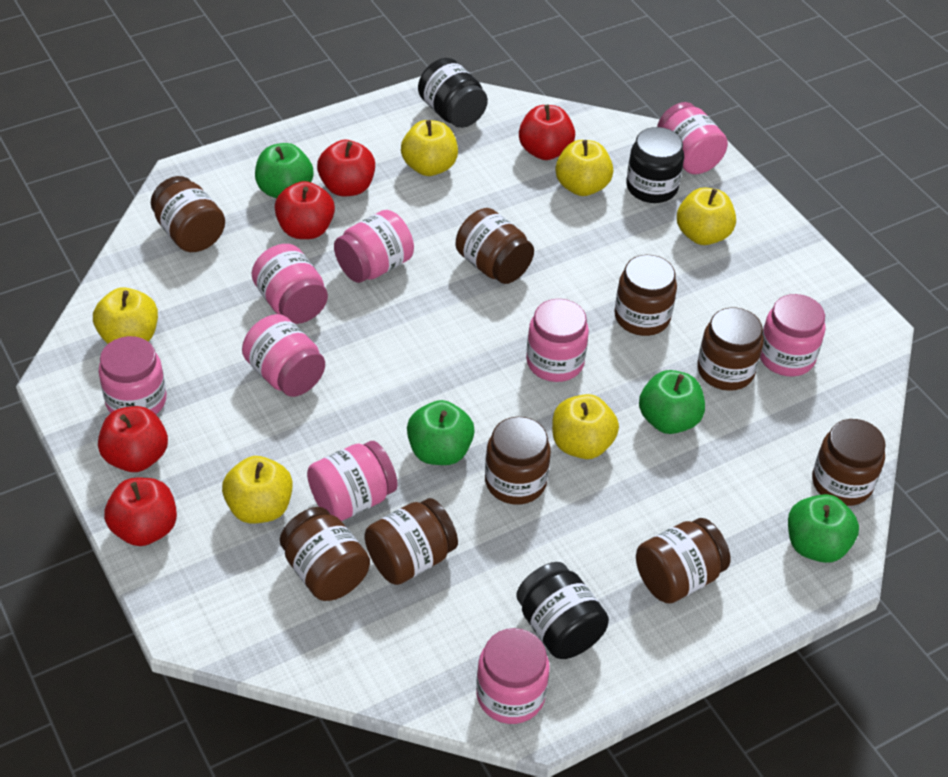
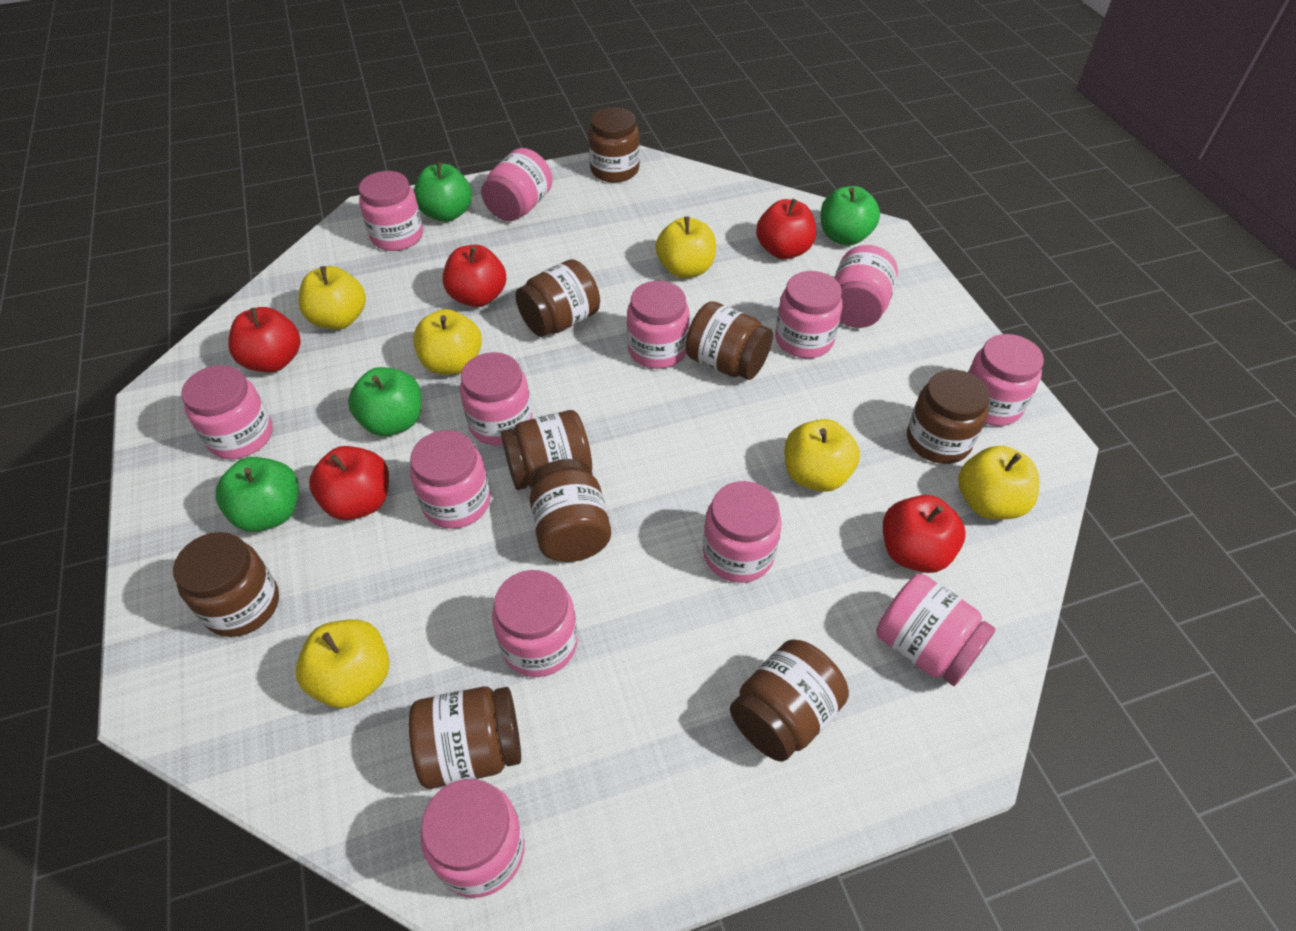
black jar: 3 -> 0
pink jar: 9 -> 13

